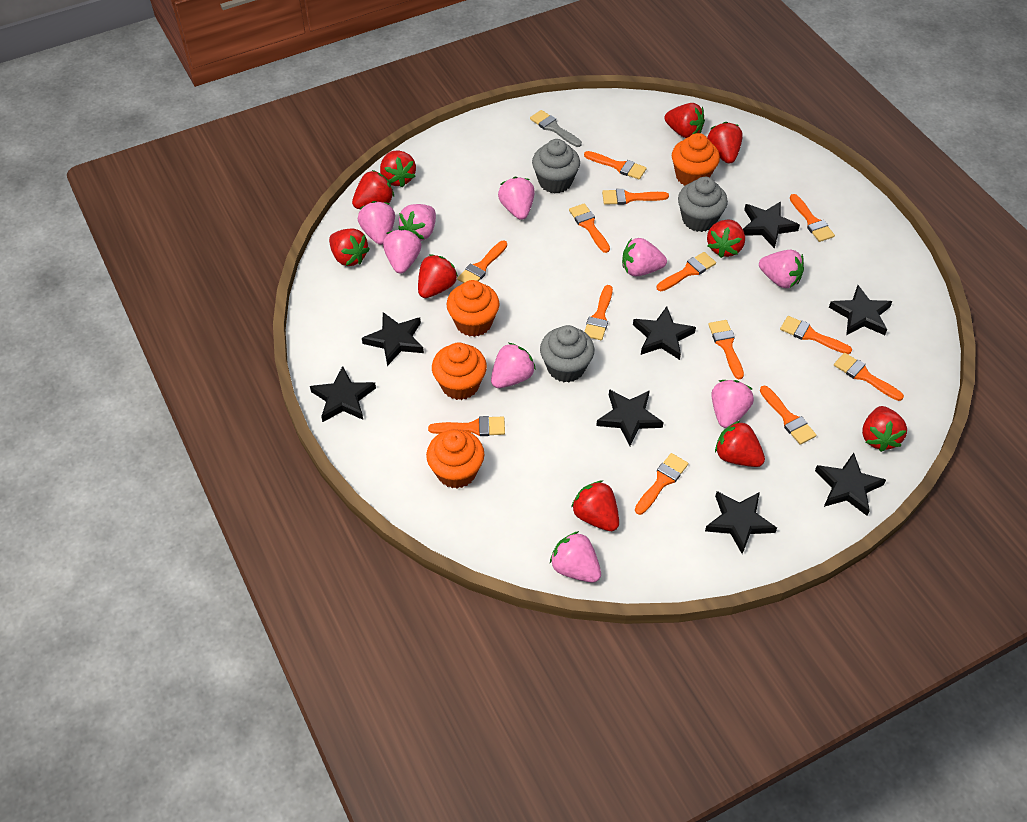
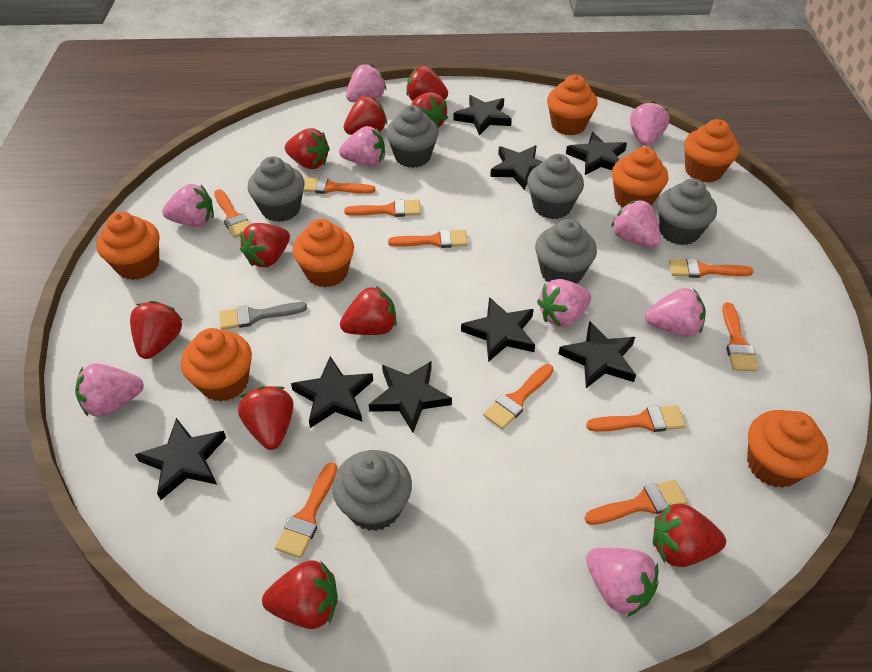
grey cupcake: 3 -> 6
orange brush: 13 -> 10
orange cupcake: 4 -> 7

